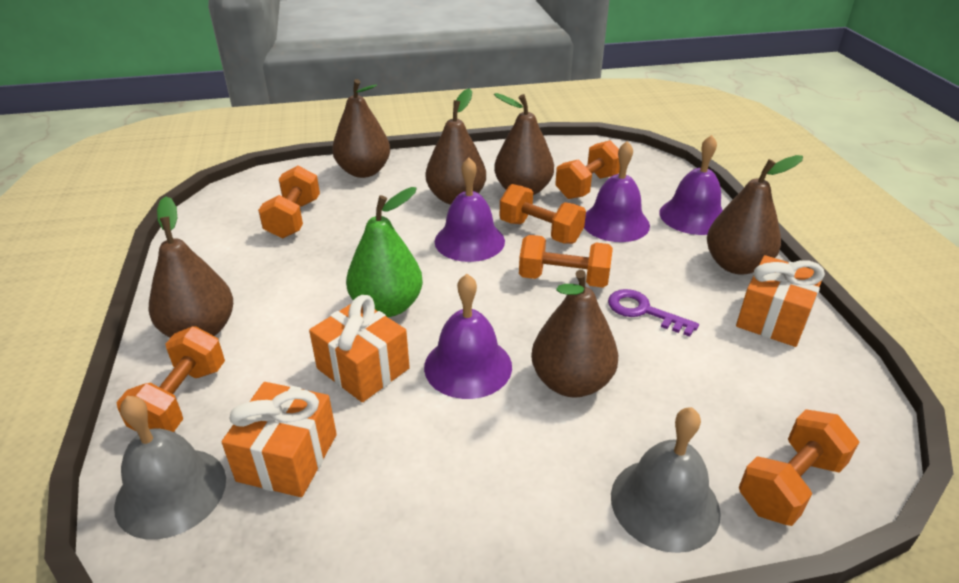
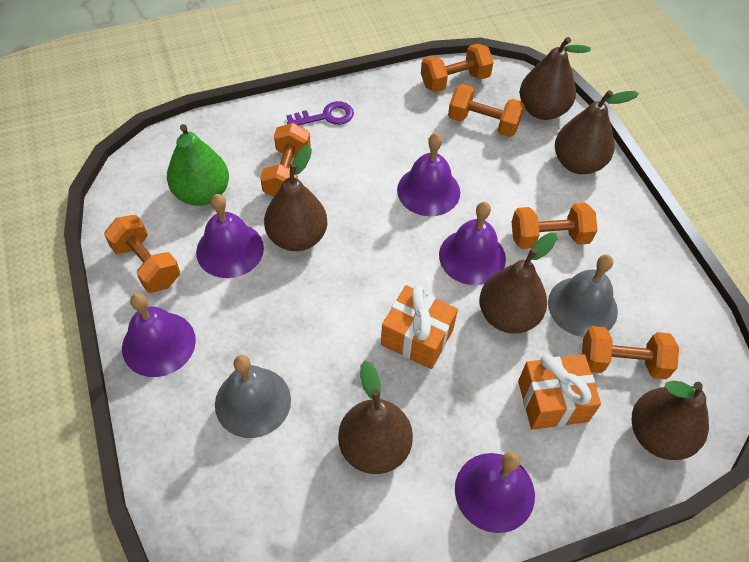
orange gift: 3 -> 2
purple bell: 4 -> 5

